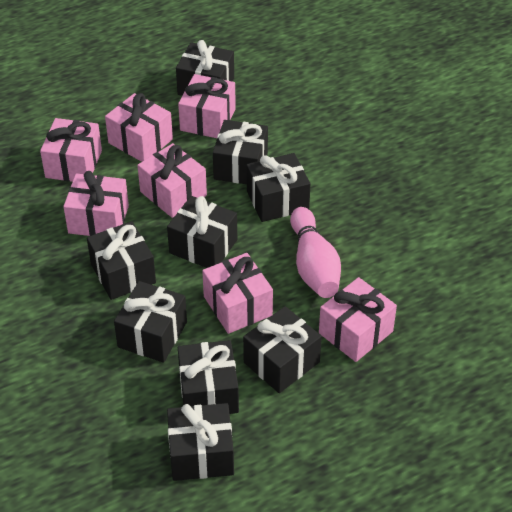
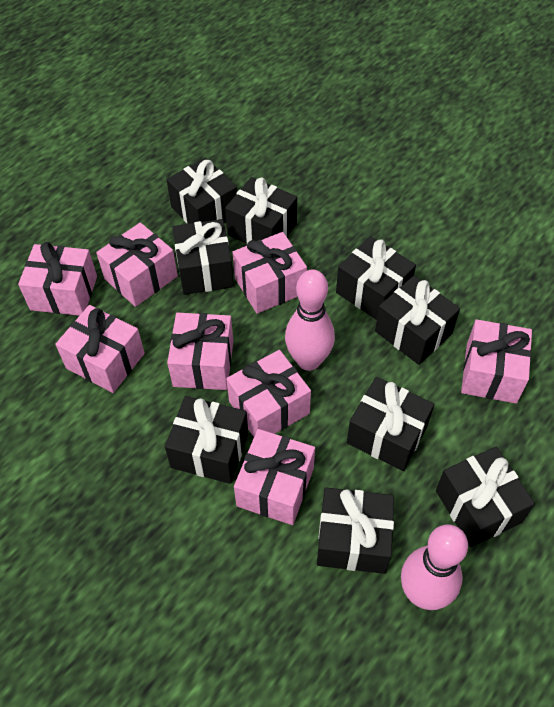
pink bowling pin: 1 -> 2
pink gift: 7 -> 8

